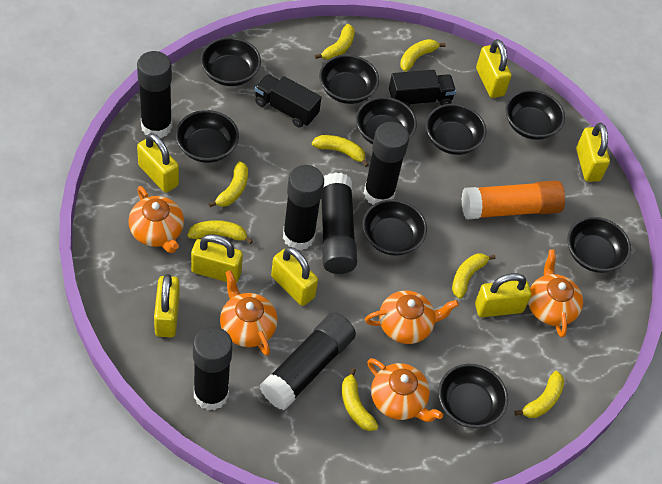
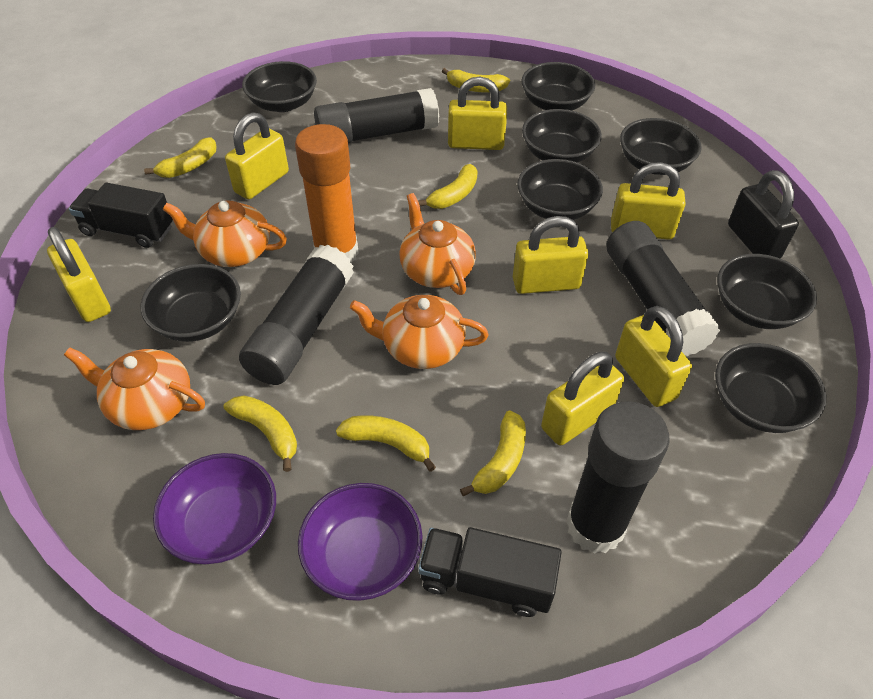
black bowl: 9 -> 8
black glue stick: 6 -> 4
black padlock: 0 -> 1
orange teapot: 5 -> 4
purple bowl: 0 -> 2
yellow banana: 8 -> 6

